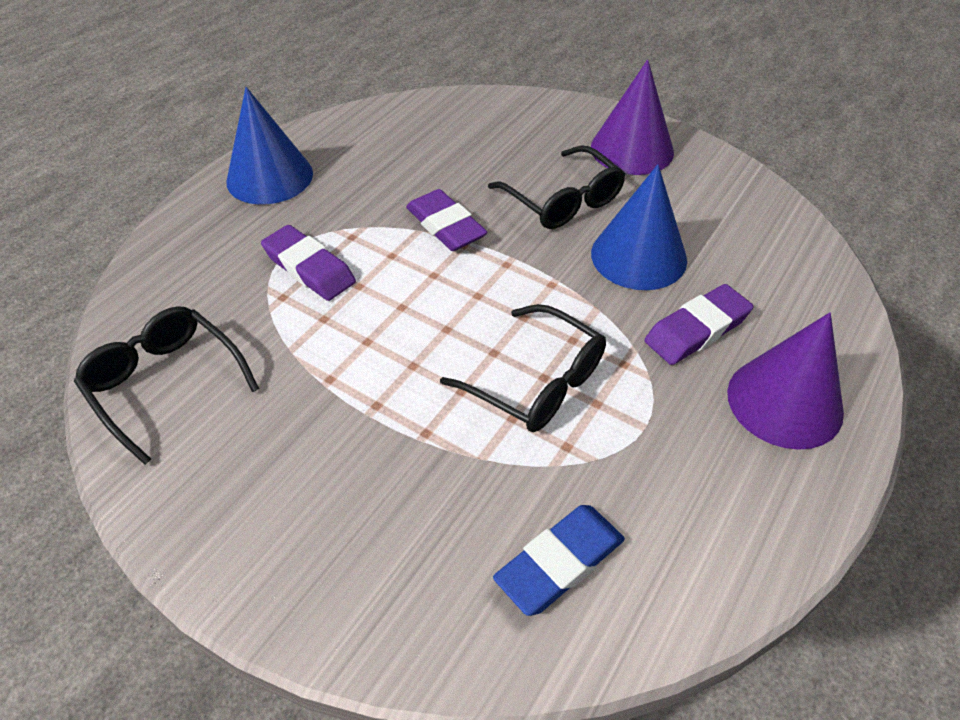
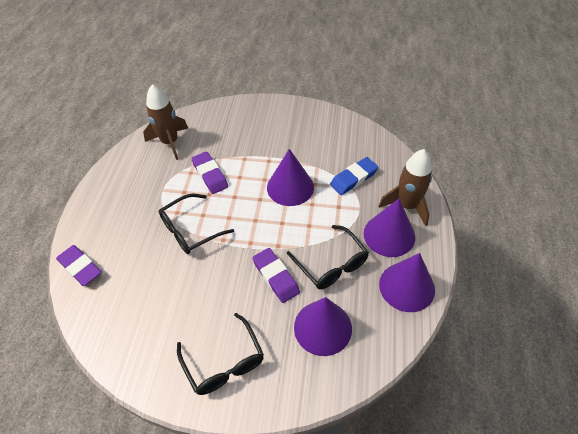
blue cone: 2 -> 0
brown rocket: 0 -> 2
purple cone: 2 -> 4

